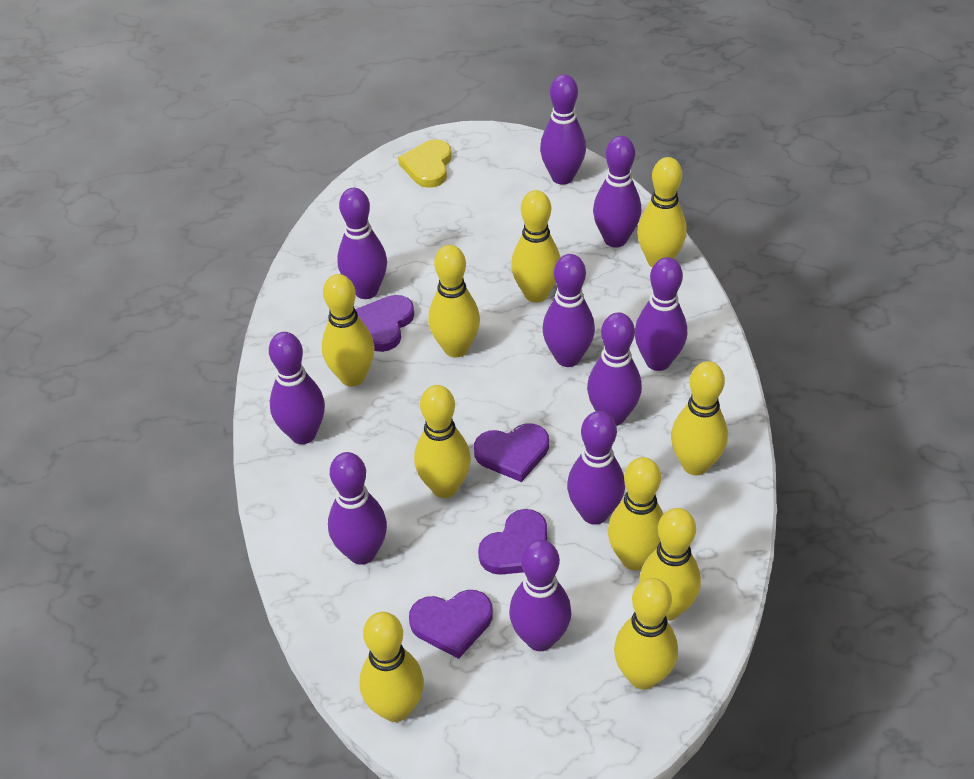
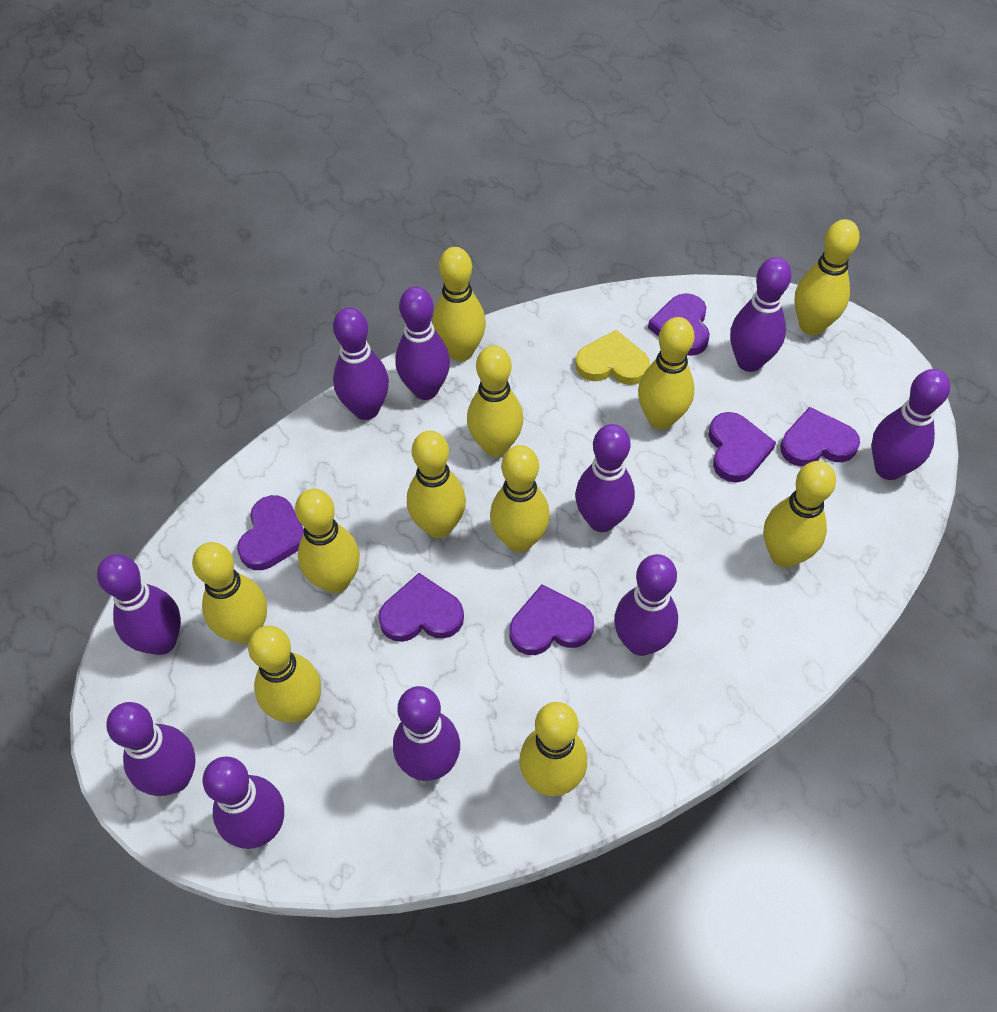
purple heart: 4 -> 6
yellow bowling pin: 10 -> 11

